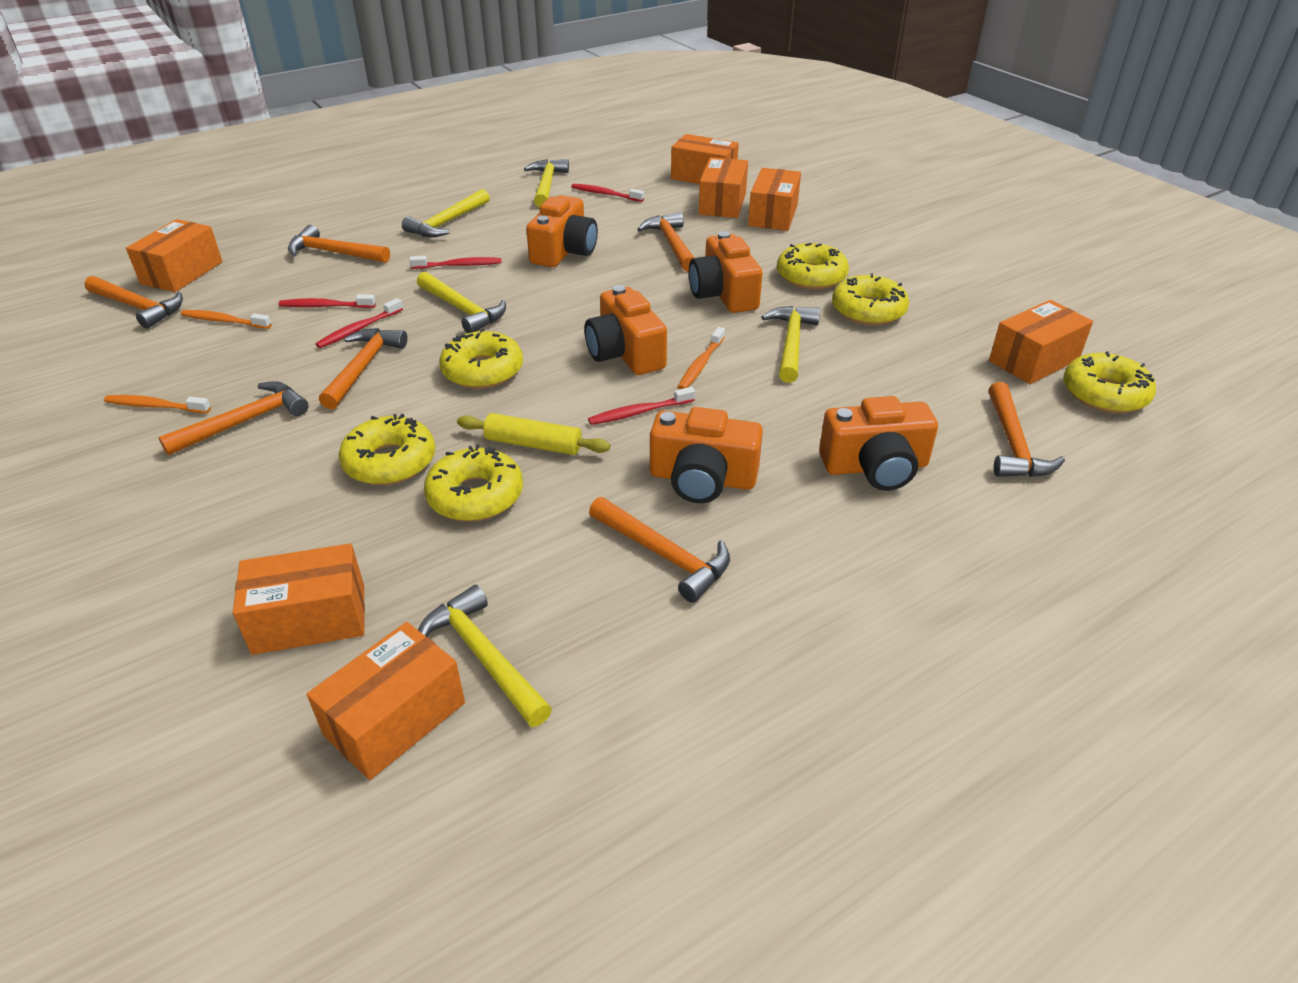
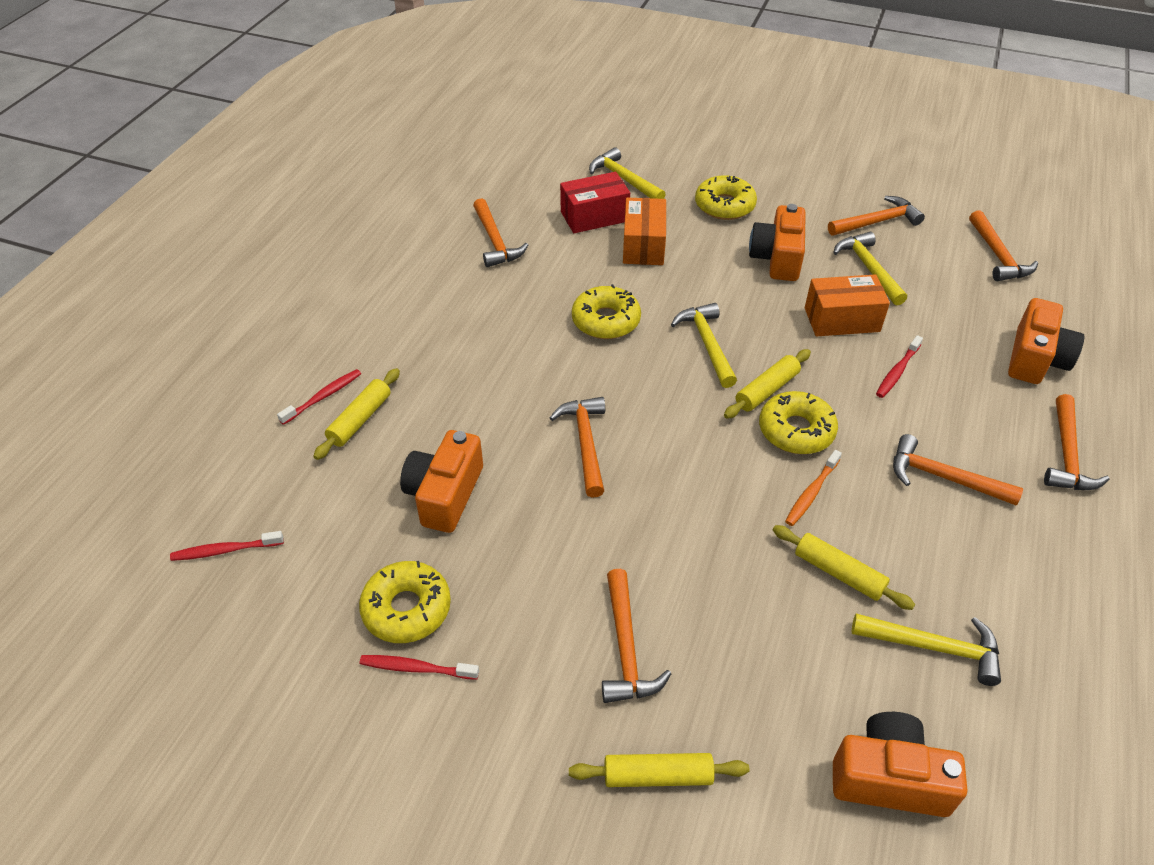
orange box: 7 -> 2
orange camera: 5 -> 4
orange toothbrush: 3 -> 1
red box: 0 -> 1
red toothbrush: 5 -> 4
yellow donut: 6 -> 4
yellow hammer: 5 -> 4
yellow rolling pin: 1 -> 4

